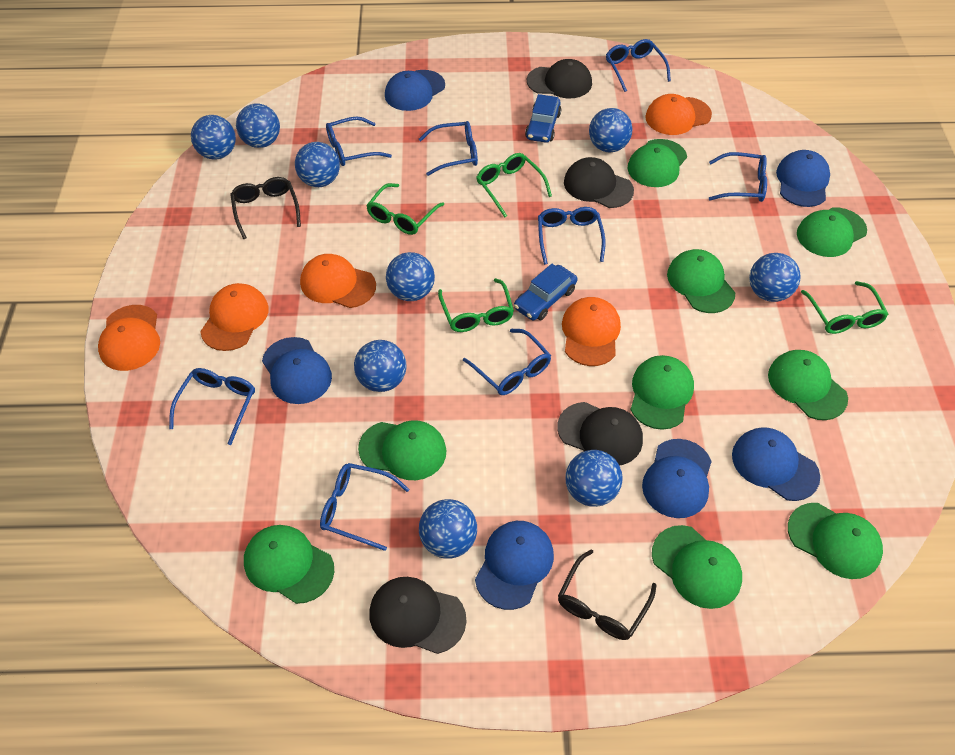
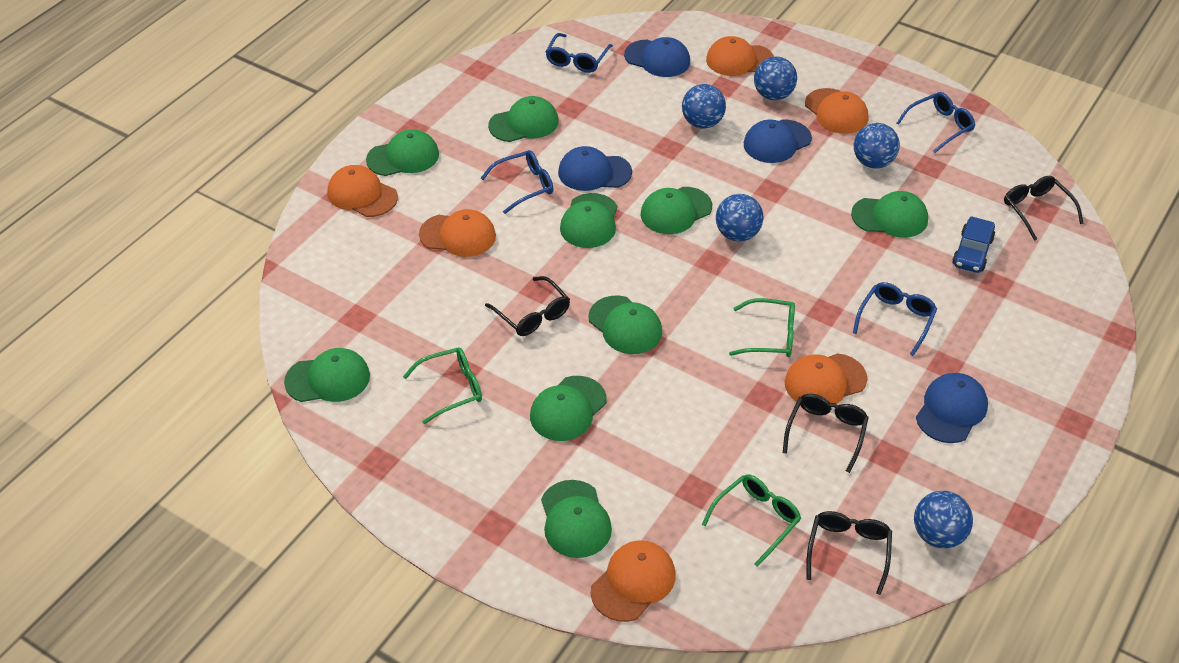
black cap: 4 -> 0
black glasses: 2 -> 4
blue ball: 9 -> 5
blue cap: 6 -> 4
blue car: 2 -> 1
blue glasses: 8 -> 4
green glasses: 4 -> 3
orange cap: 5 -> 6

